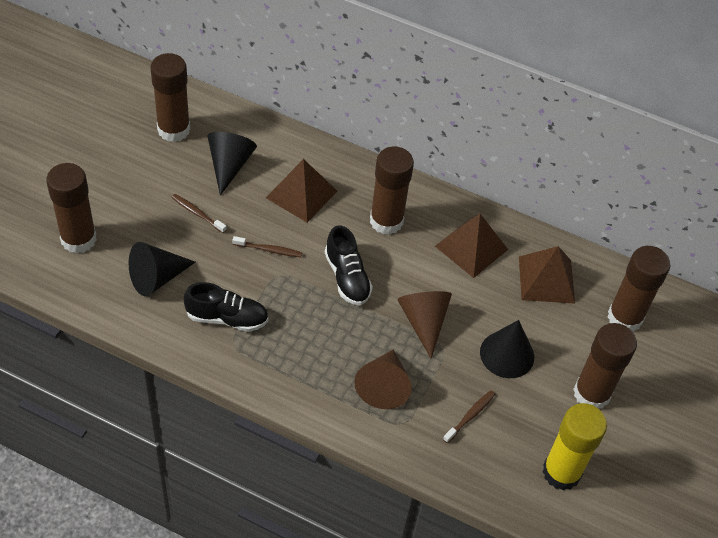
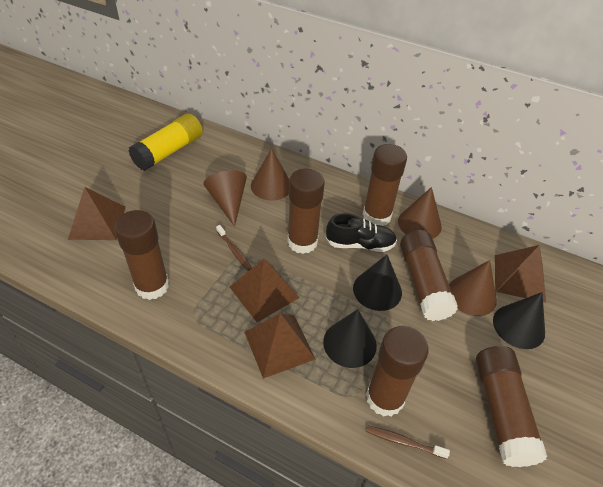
black shoe: 2 -> 1
brown cone: 2 -> 4
brown glue stick: 5 -> 6
brown pyramid: 3 -> 4
brown toothbrush: 3 -> 2

